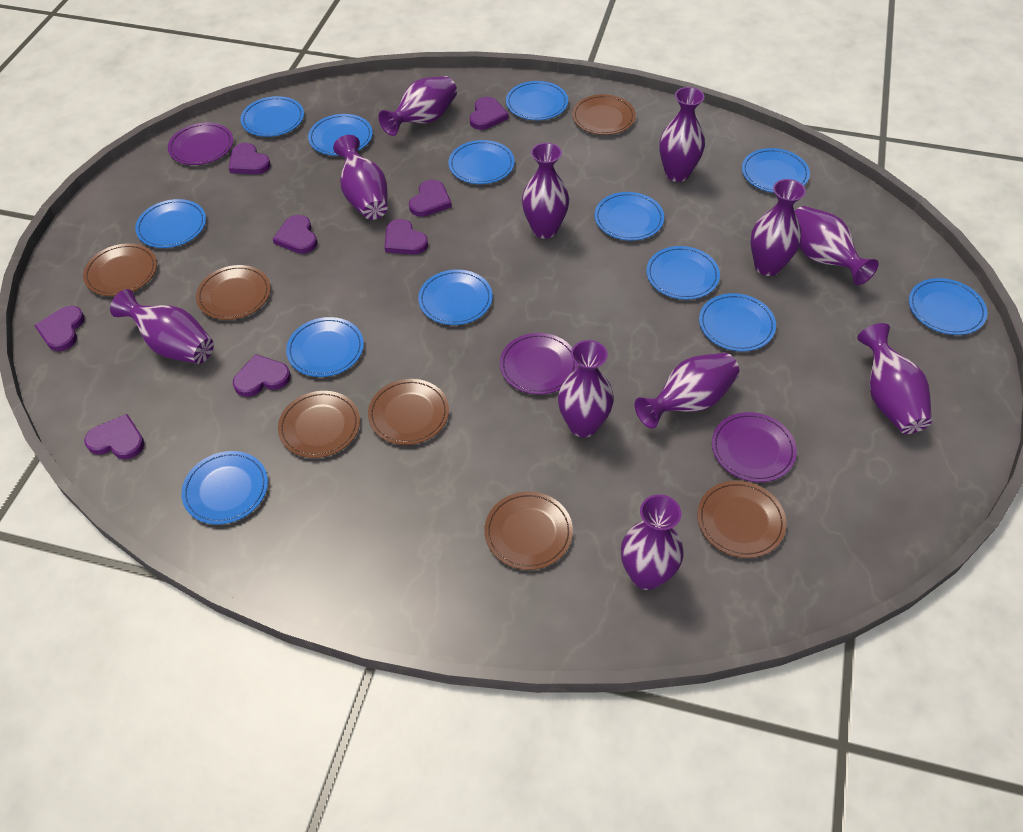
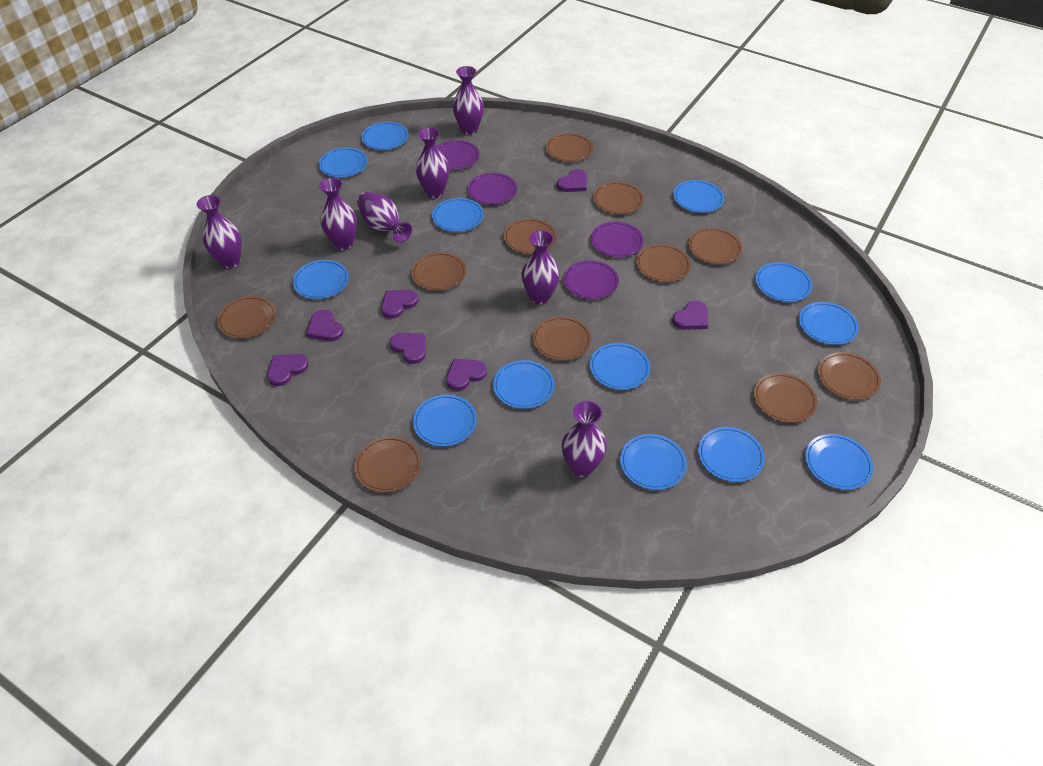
brown plate: 7 -> 11
purple heart: 8 -> 7
purple plate: 3 -> 4
purple vase: 11 -> 7

